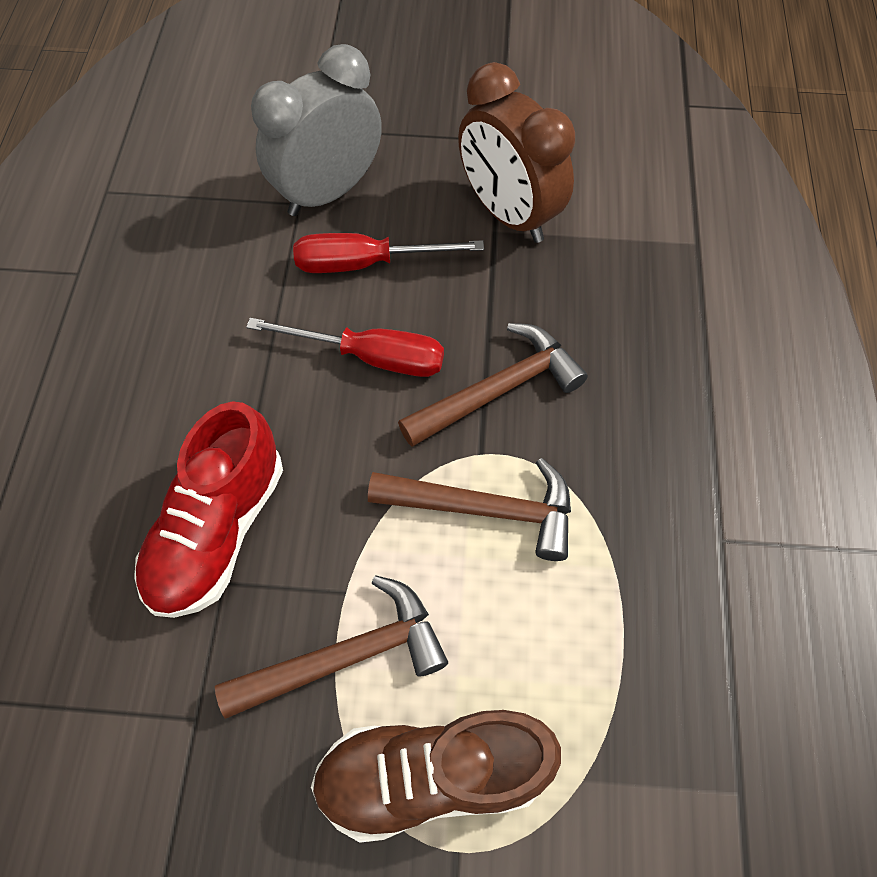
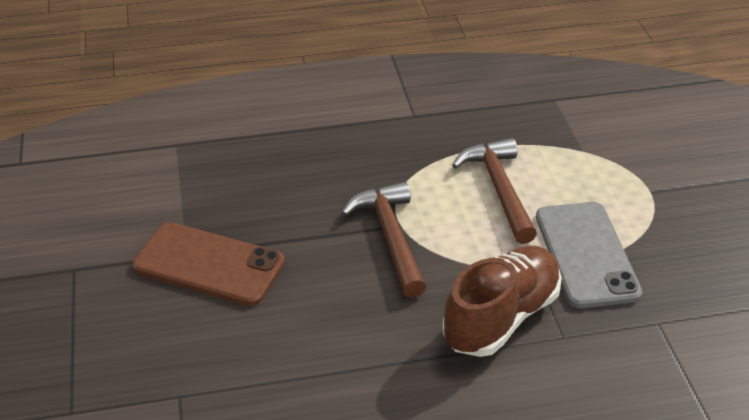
brown clock: 1 -> 0
brown hammer: 3 -> 2
brown phone: 0 -> 1
grey clock: 1 -> 0
grey phone: 0 -> 1
red screwdriver: 2 -> 0
red shoe: 1 -> 0

